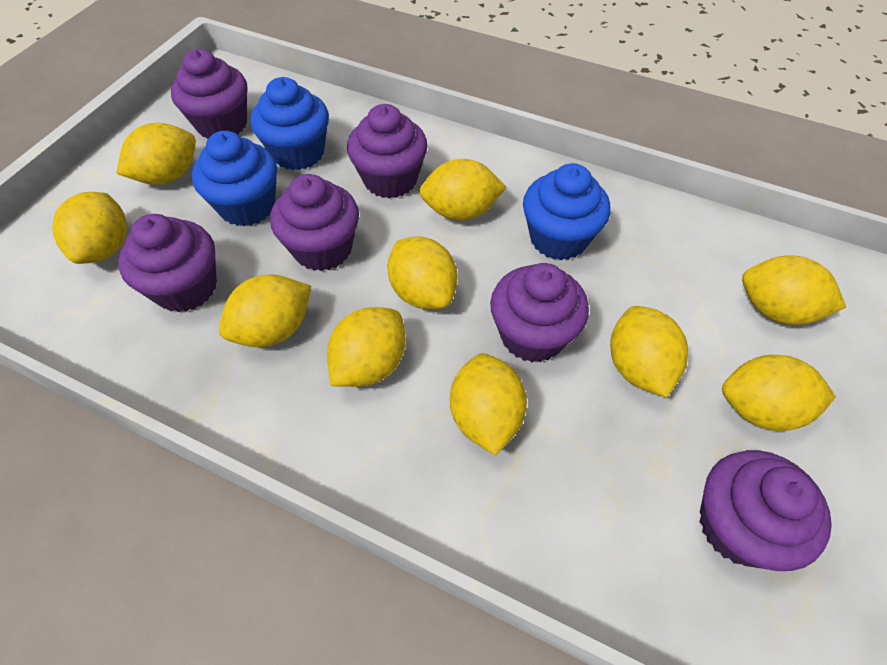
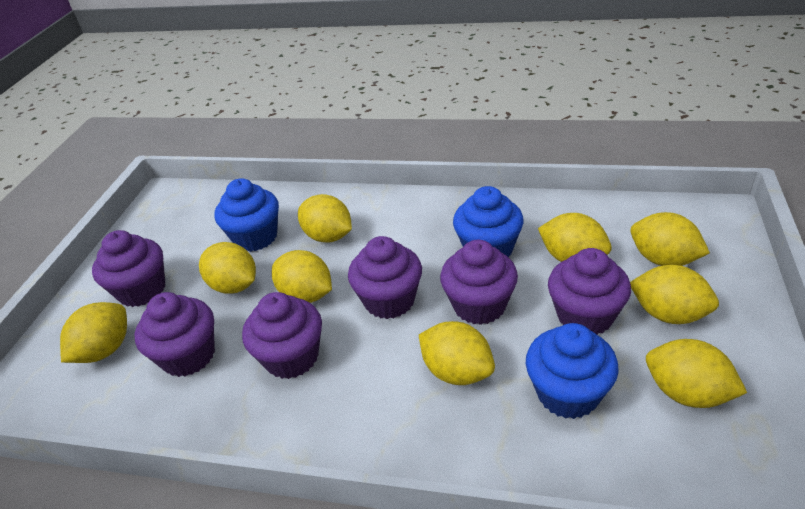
yellow lemon: 10 -> 9

